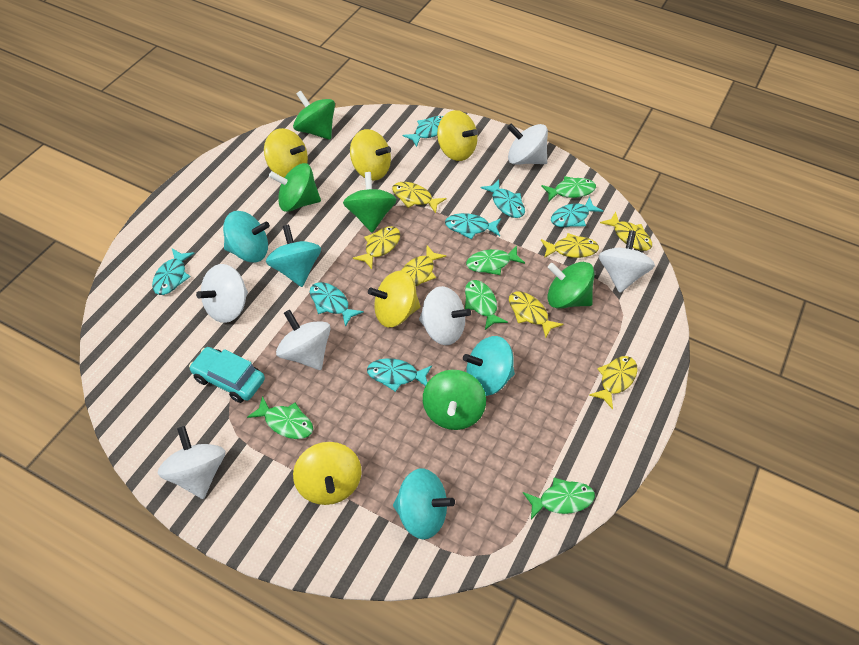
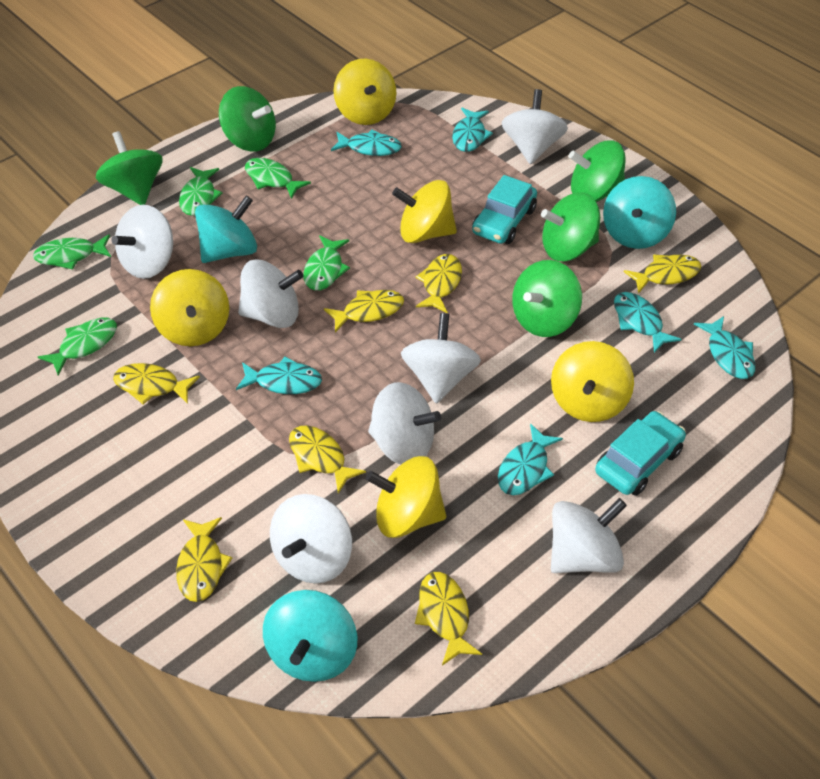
turquoise car: 1 -> 2
turquoise fish: 7 -> 6
turquoise spinning top: 4 -> 3
white spinning top: 6 -> 7

